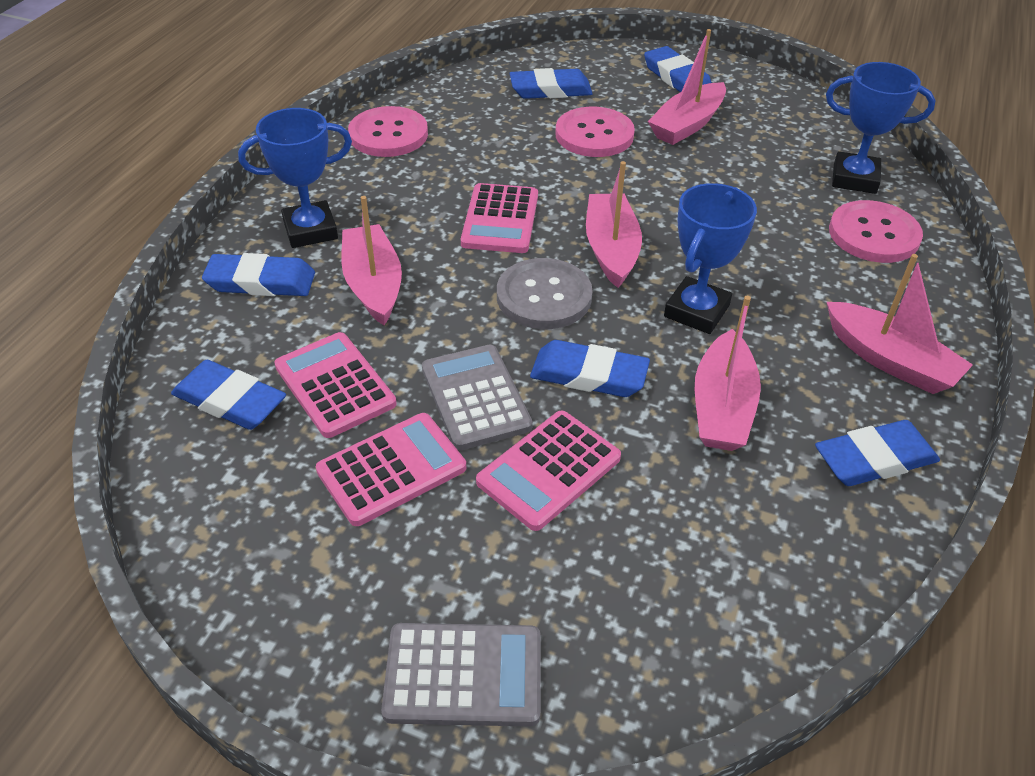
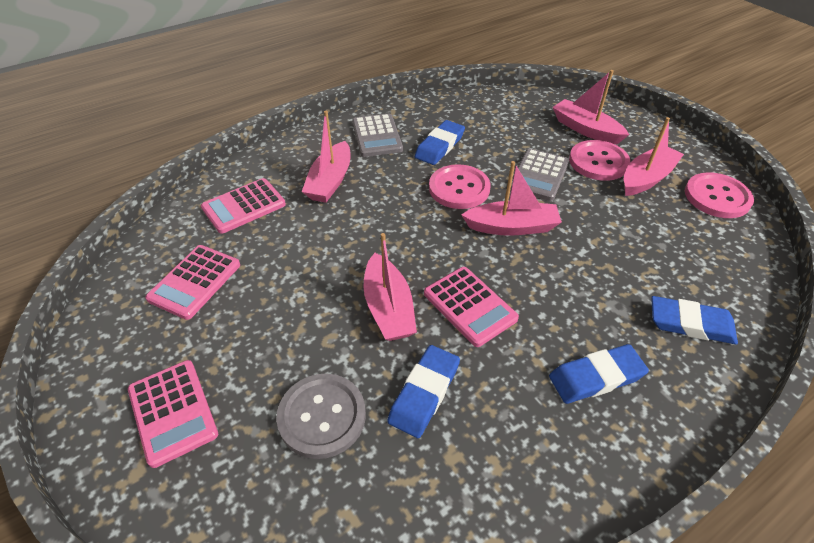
blue eraser: 6 -> 4
blue trophy: 3 -> 0

